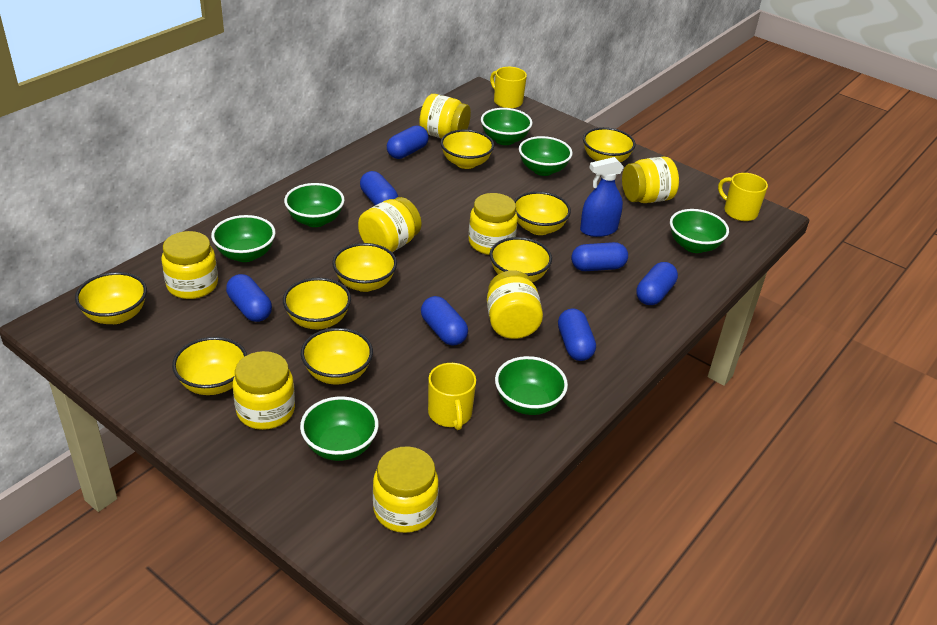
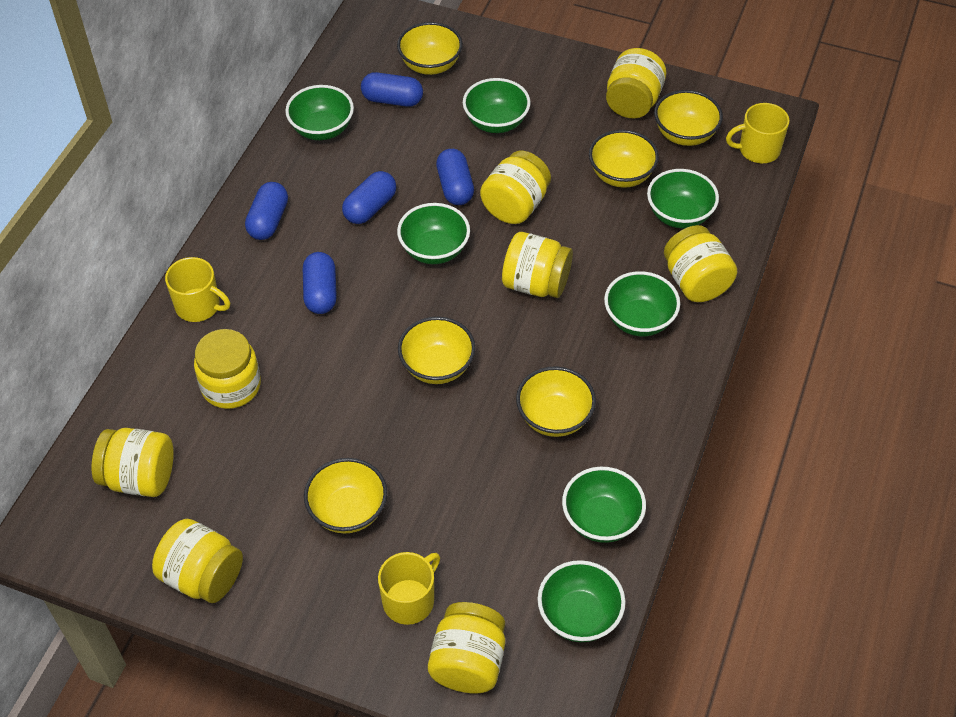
blue capsule: 7 -> 5
blue spray bottle: 1 -> 0
yellow bowl: 9 -> 6

